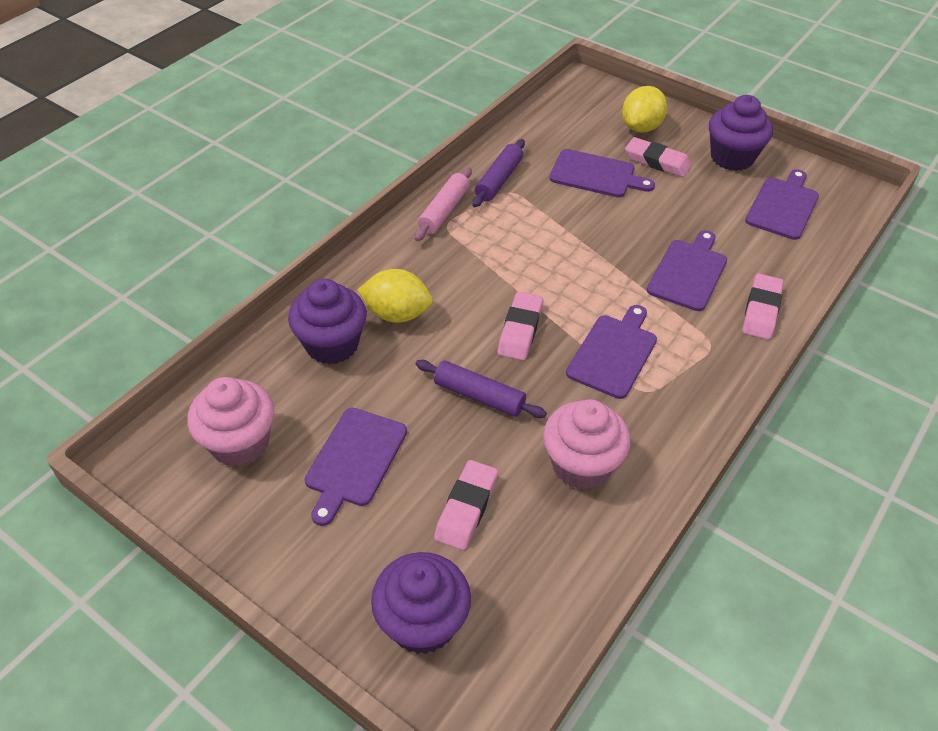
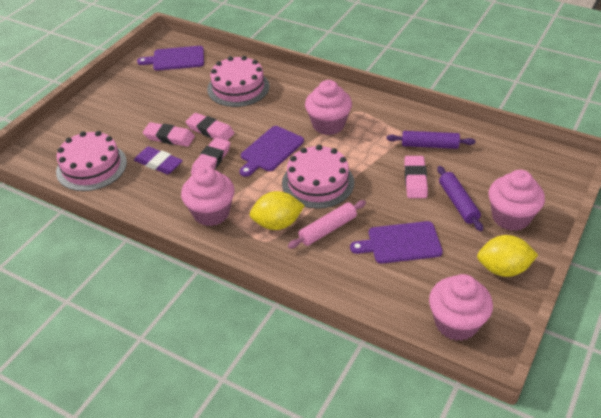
pink cake: 0 -> 3
pink cupcake: 2 -> 4
purple cupcake: 3 -> 0
purple cutting board: 5 -> 3
purple eraser: 0 -> 1

